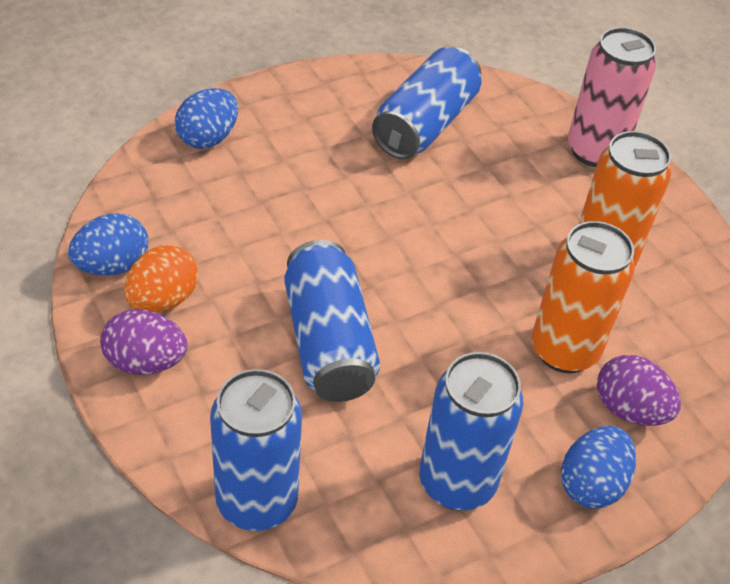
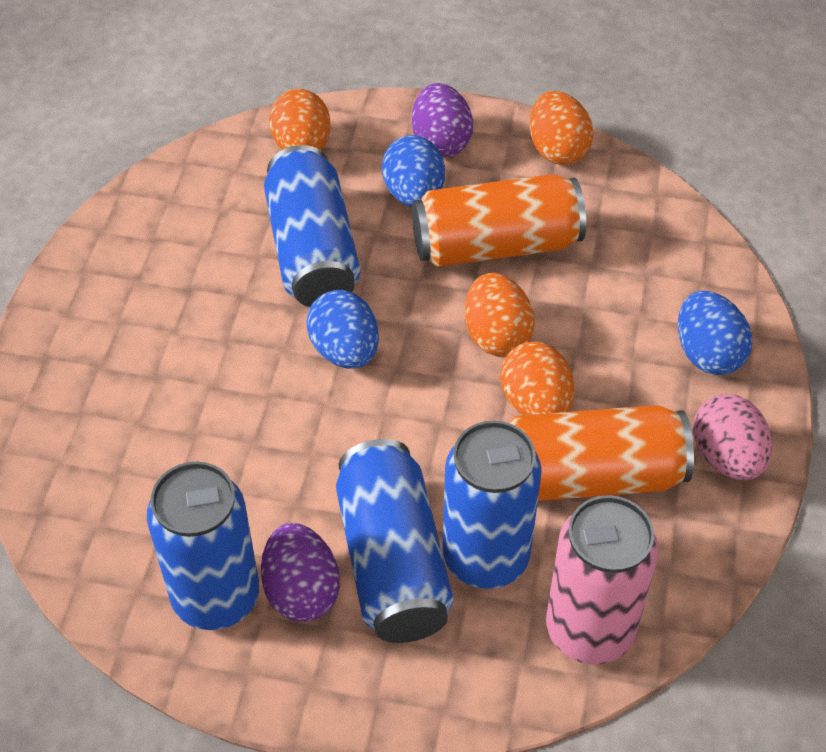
orange egg: 1 -> 4
pink egg: 0 -> 1

